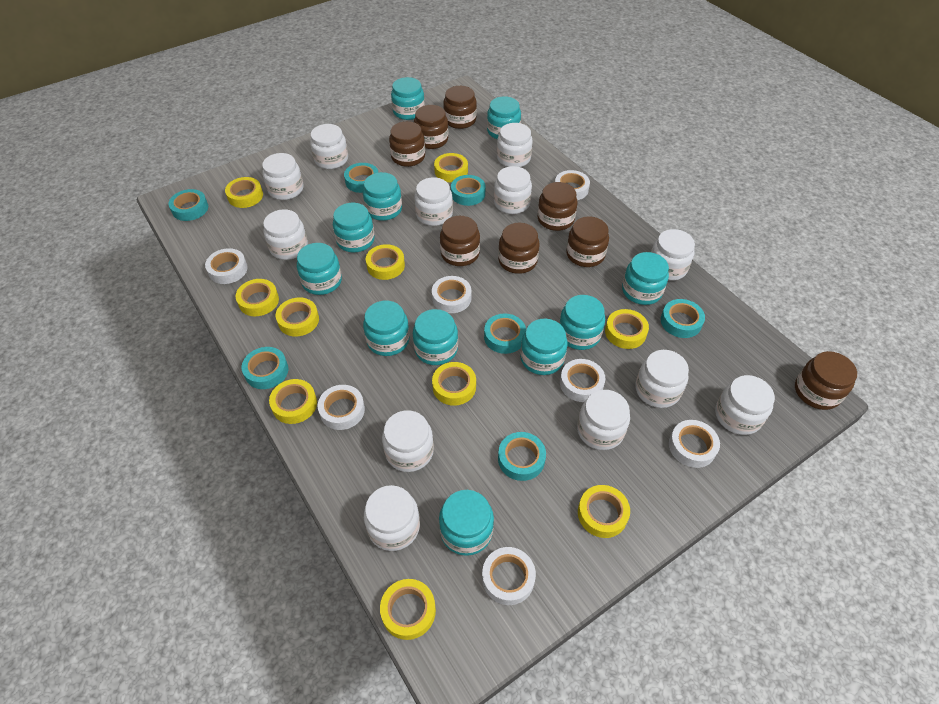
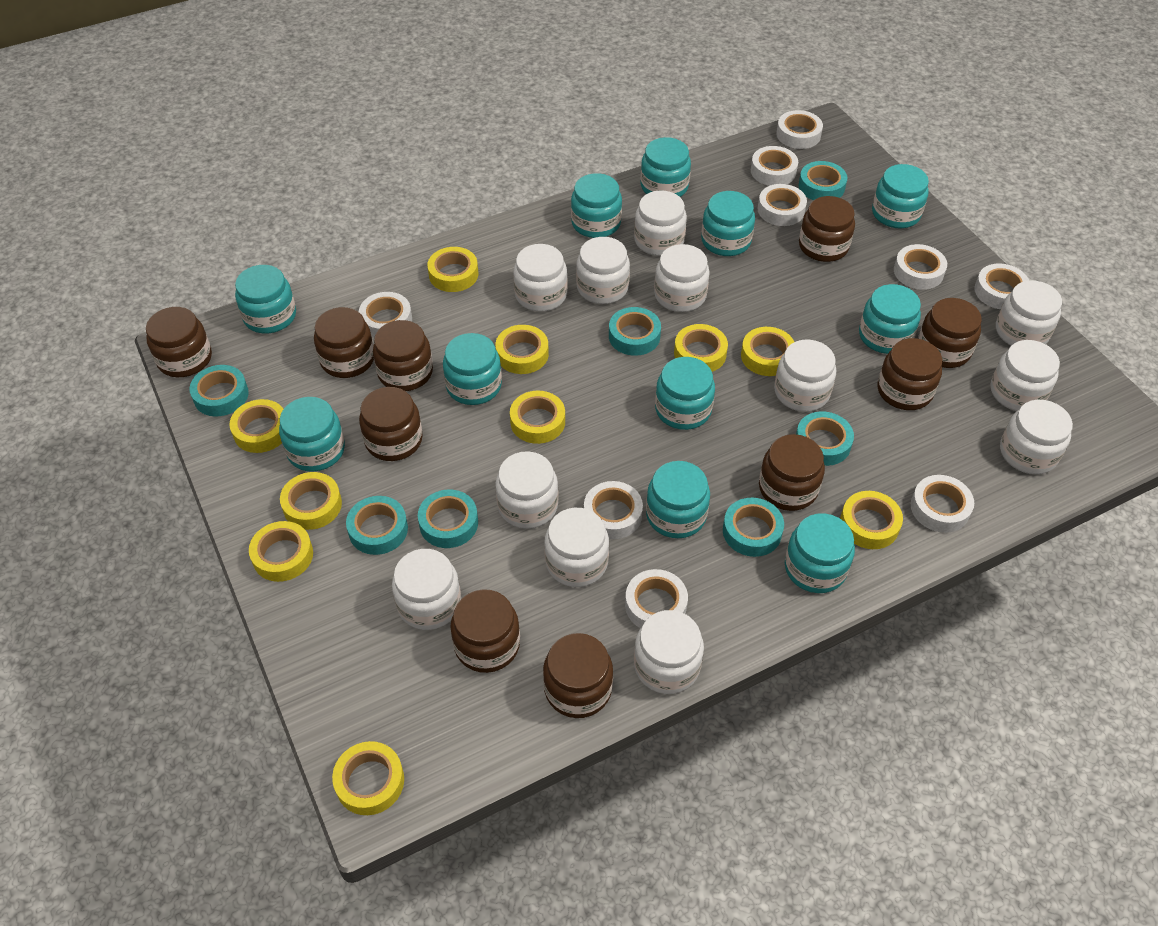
brown jar: 8 -> 10
white tape: 7 -> 9

